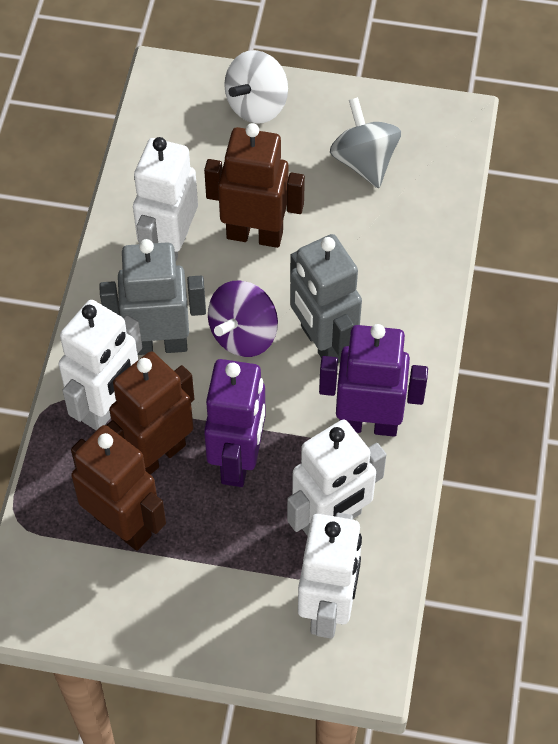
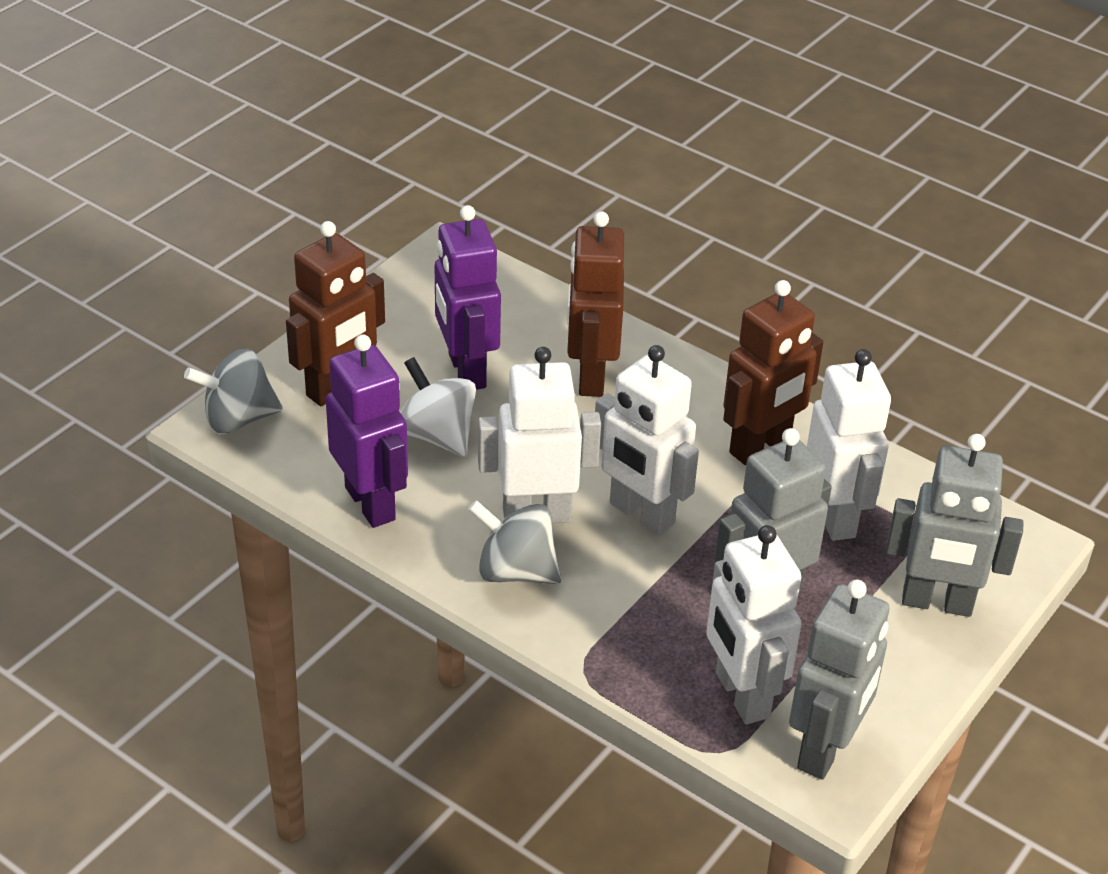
grey robot: 2 -> 3
grey spinning top: 1 -> 2
purple spinning top: 1 -> 0

